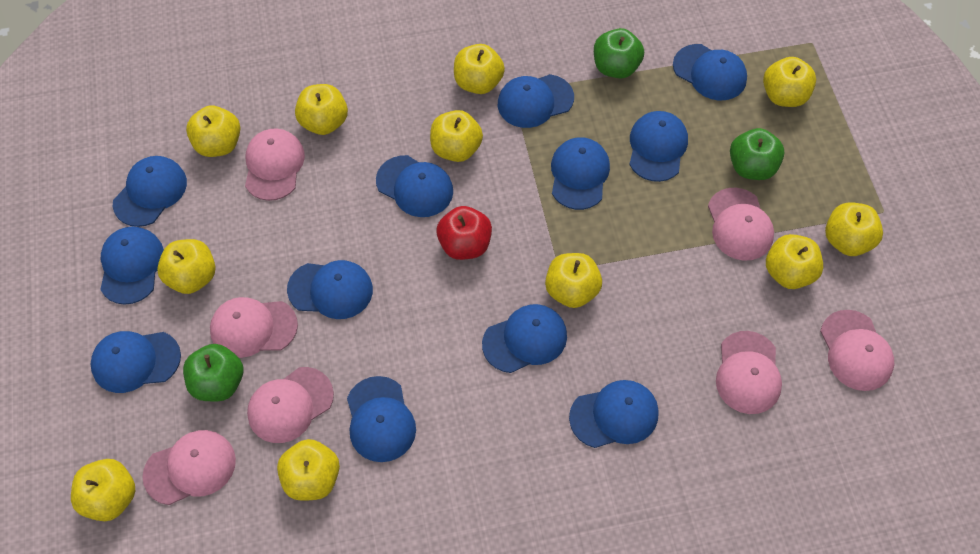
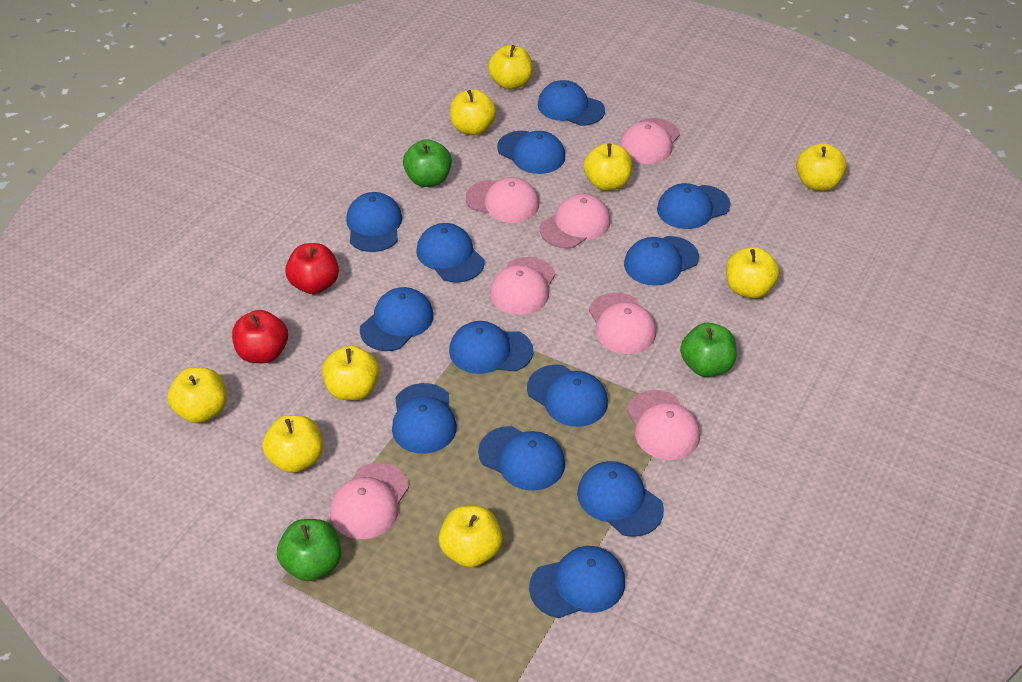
blue cap: 12 -> 13
red apple: 1 -> 2
yellow apple: 11 -> 9

